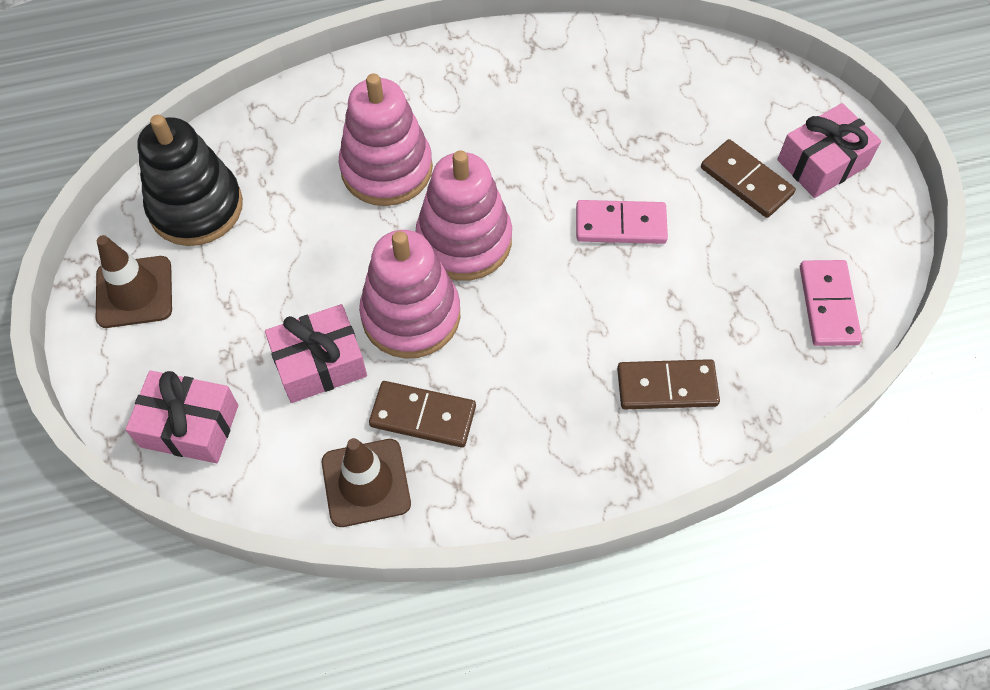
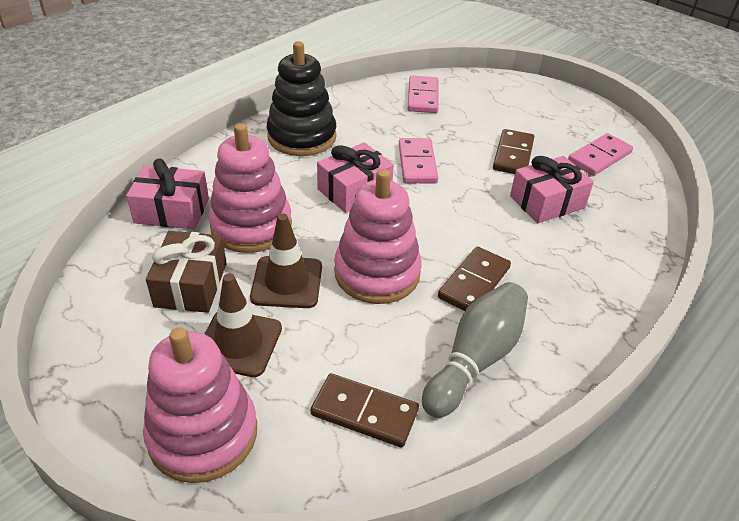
brown gift: 0 -> 1
grey bowling pin: 0 -> 1
pink domino: 2 -> 3

